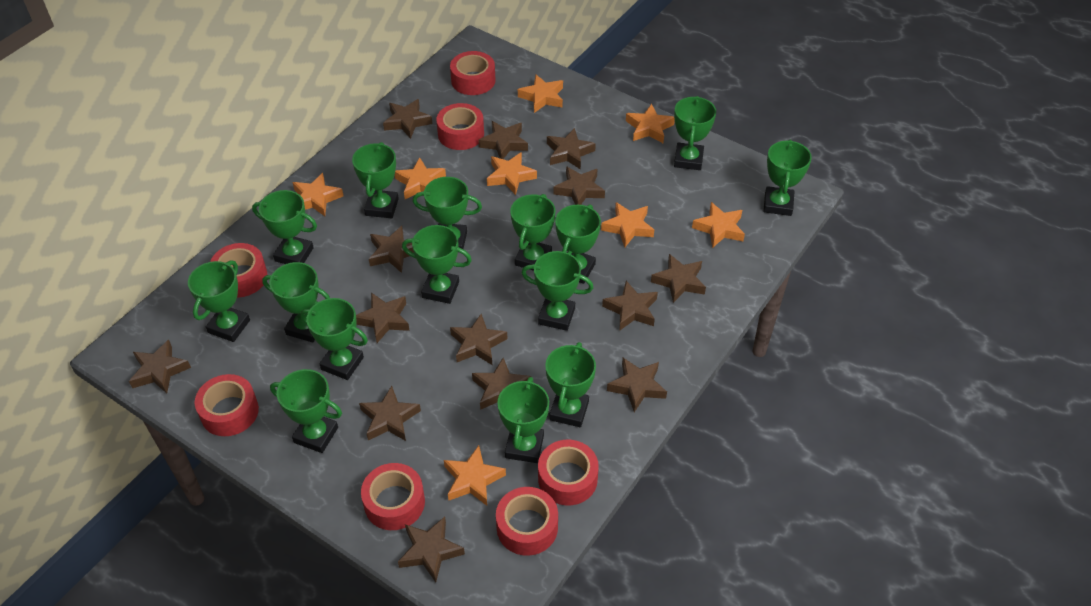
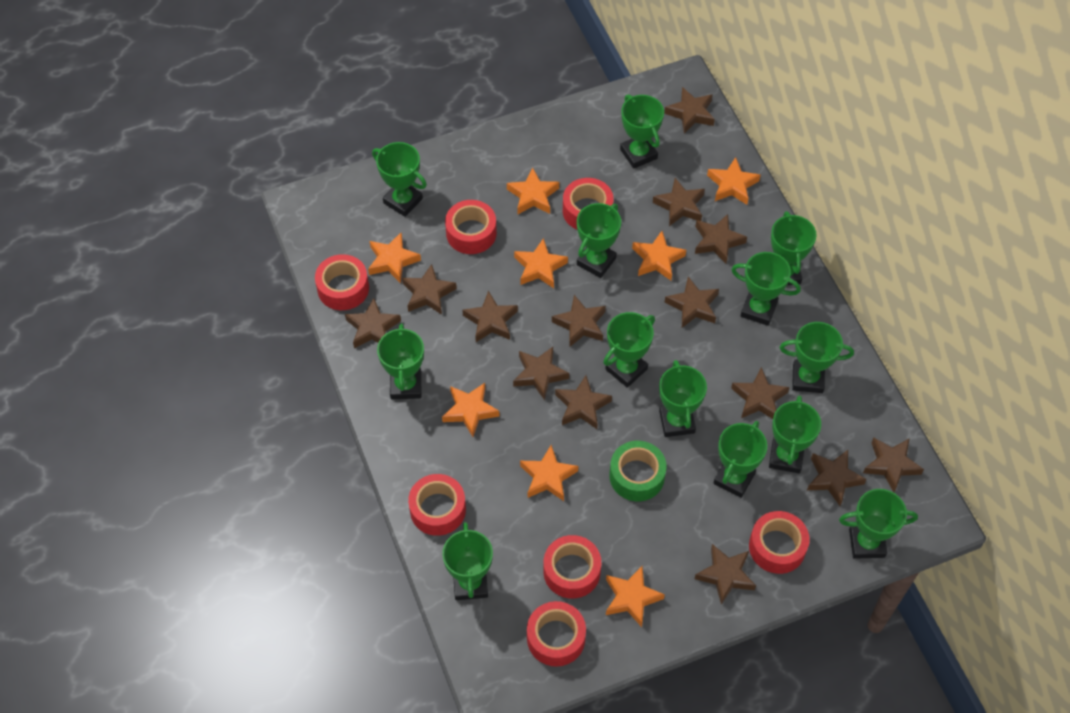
green tape: 0 -> 1
green trophy: 15 -> 13

